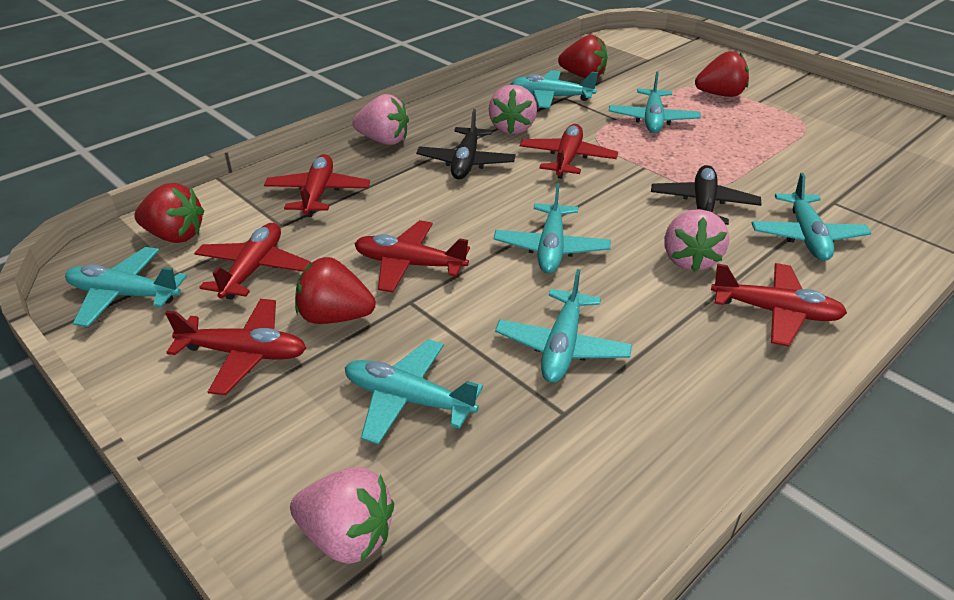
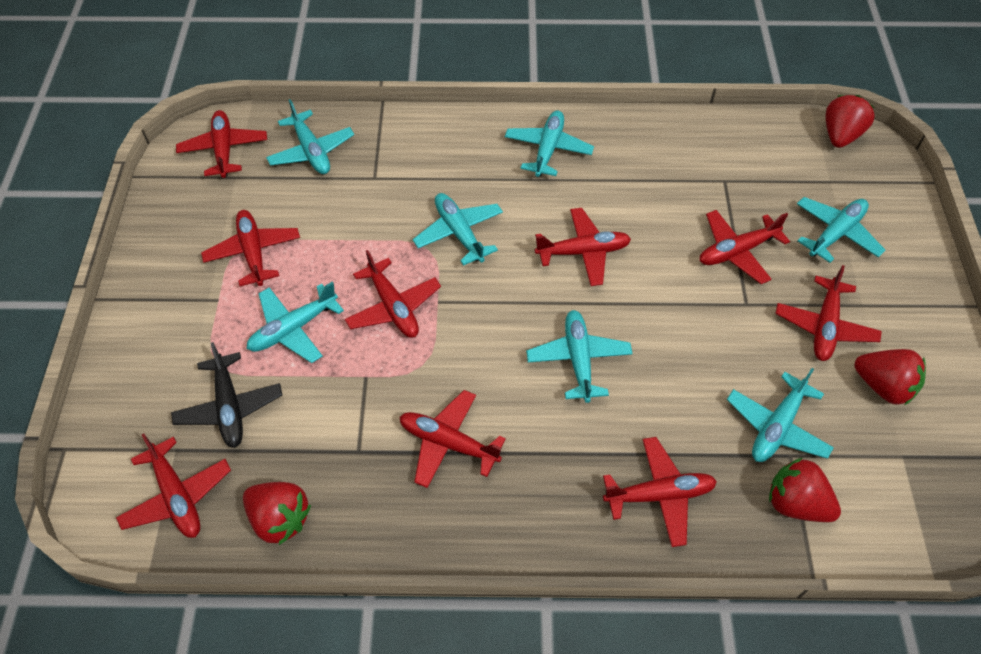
black plane: 2 -> 1
pink strawberry: 4 -> 0
red plane: 6 -> 9

